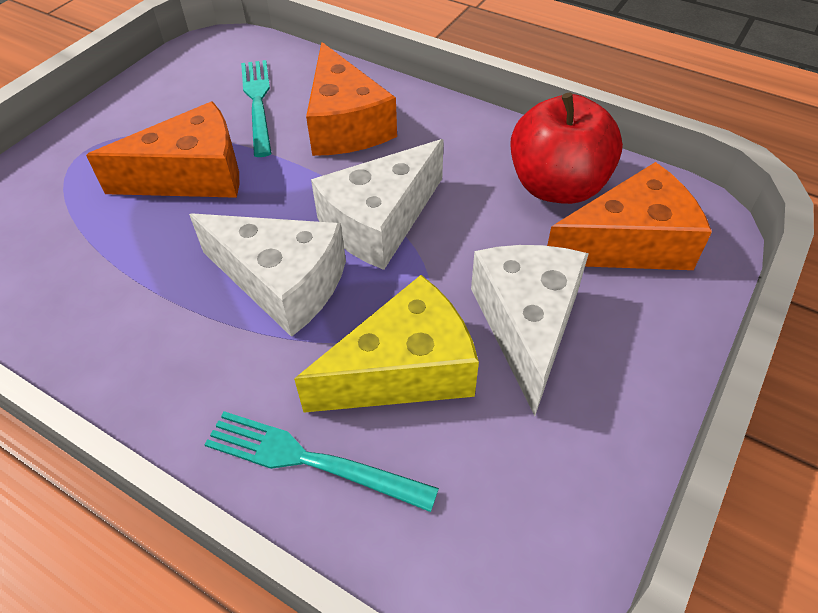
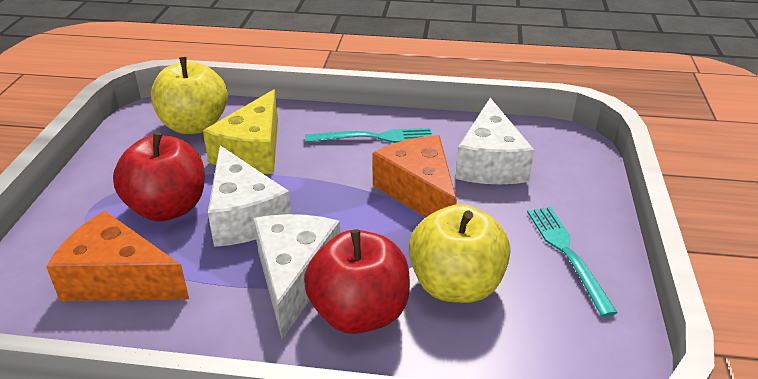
orange cheese: 3 -> 2
red apple: 1 -> 2
yellow apple: 0 -> 2

